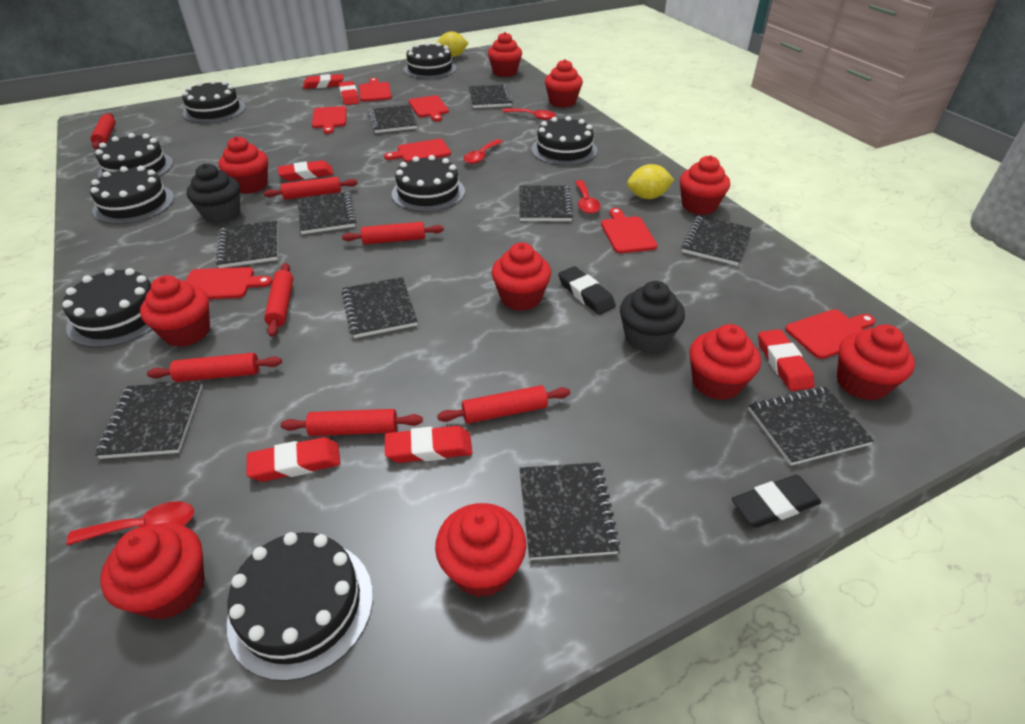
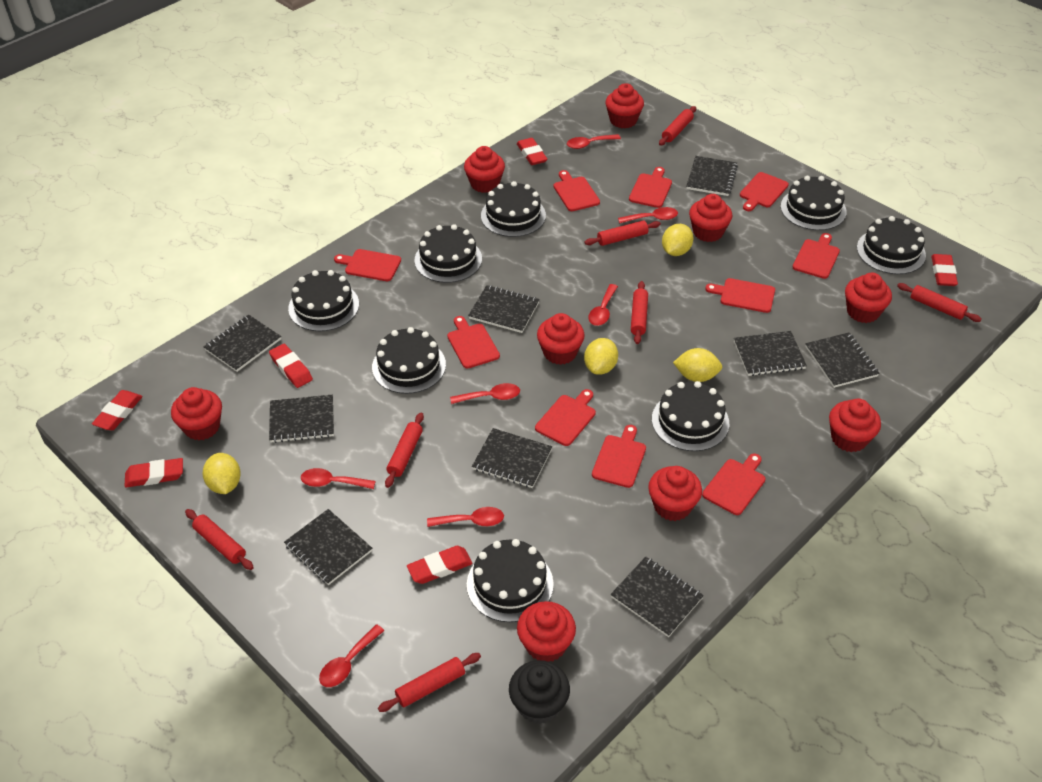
black cupcake: 2 -> 1
black eraser: 2 -> 0
black notebook: 10 -> 9
red cupcake: 10 -> 9
red cutting board: 7 -> 10
red spoon: 4 -> 7
yellow lemon: 2 -> 4

